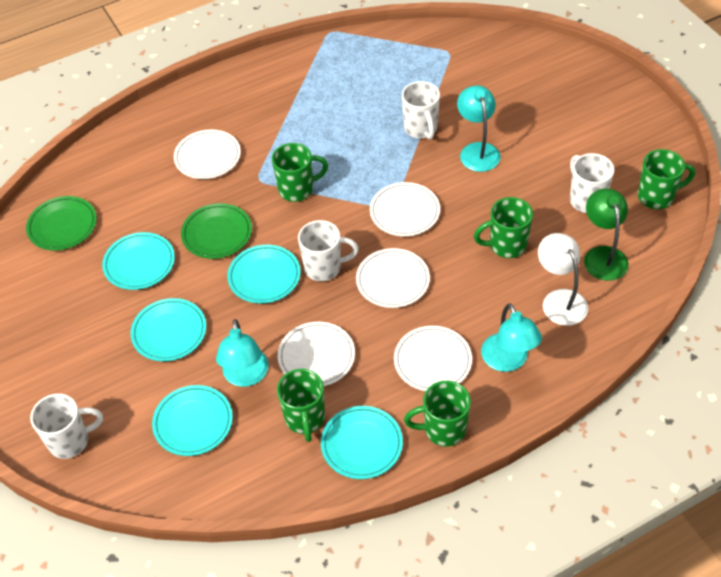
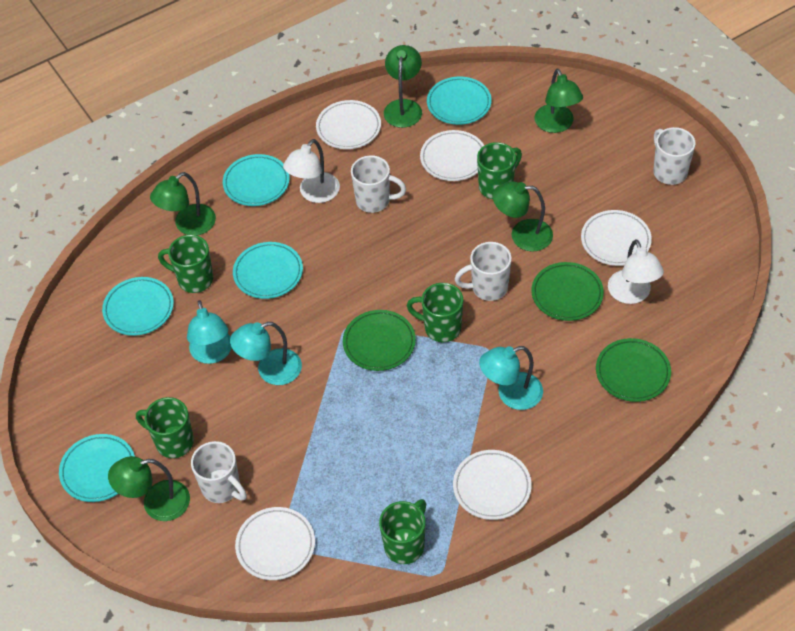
green lamp: 1 -> 5
green plate: 2 -> 3
white lamp: 1 -> 2

